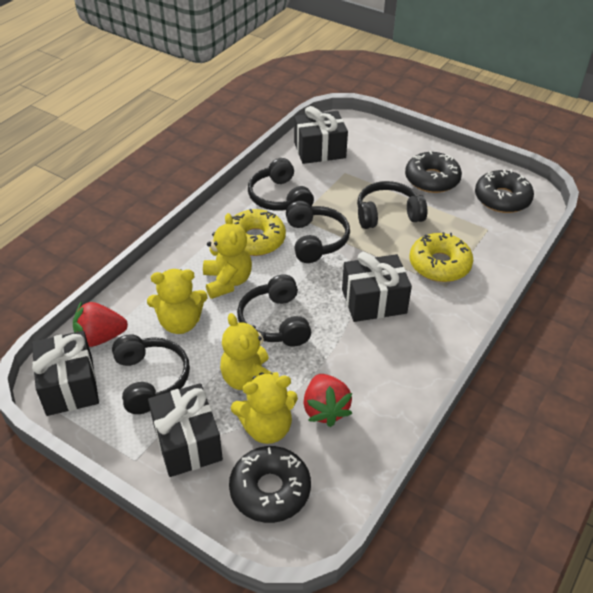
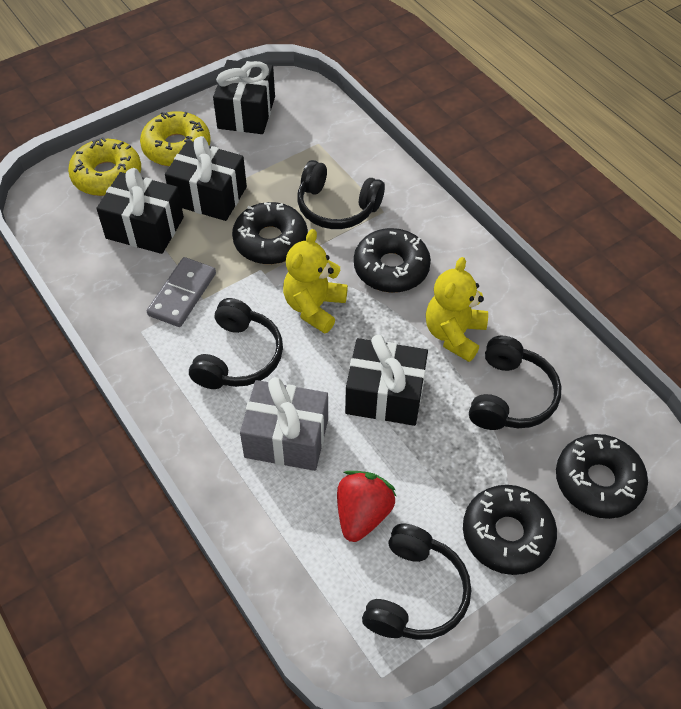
black donut: 3 -> 4
black headphones: 5 -> 4
grey domino: 0 -> 1
grey gift: 0 -> 1
red strawberry: 2 -> 1
yellow teddy bear: 4 -> 2

